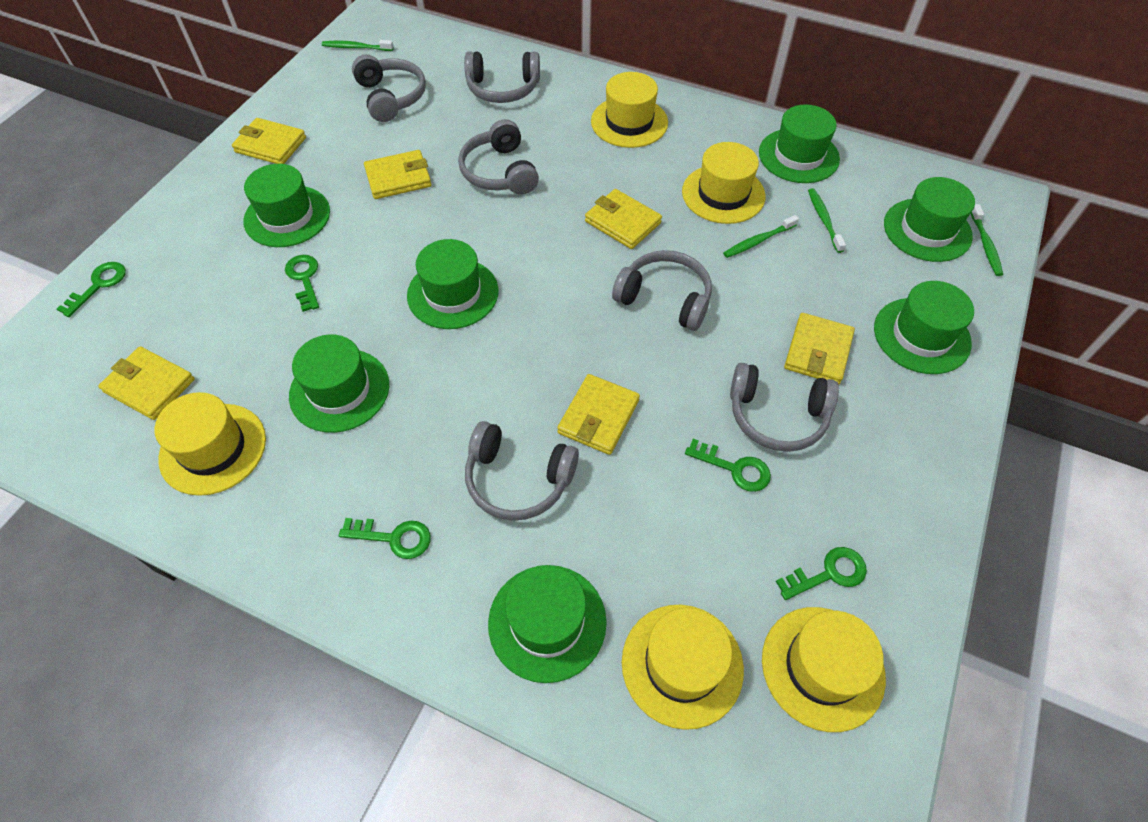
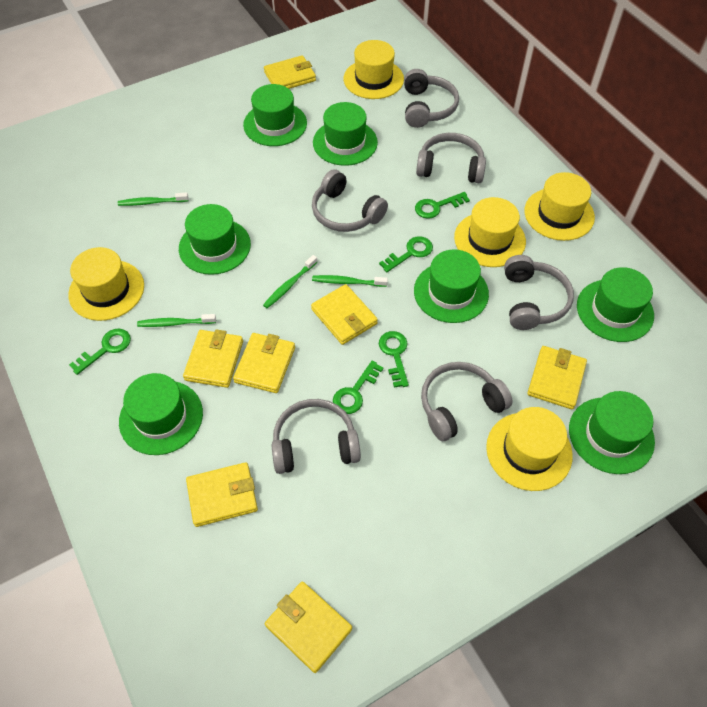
yellow wallet: 6 -> 7

